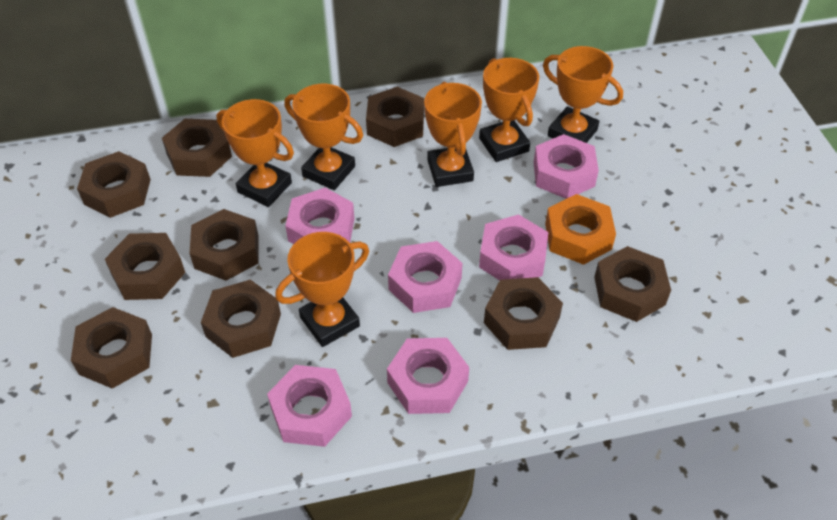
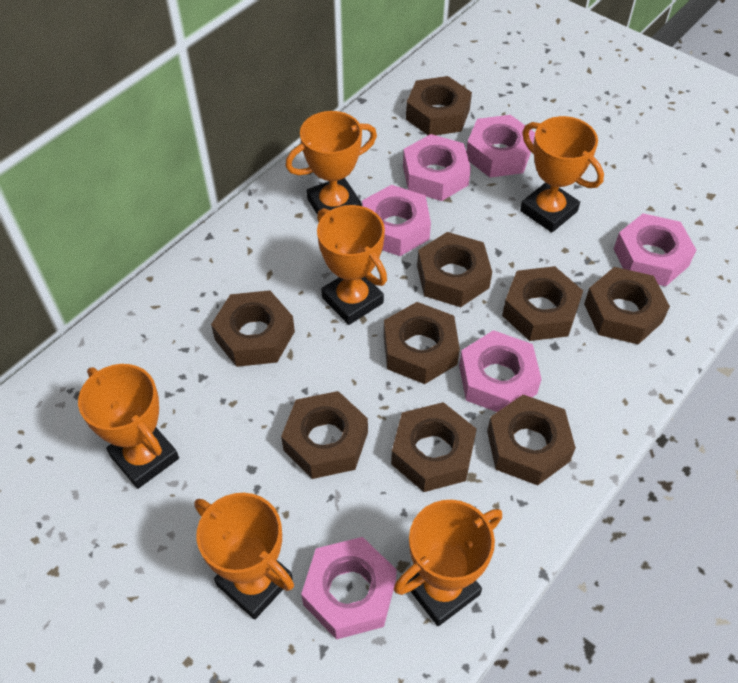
orange nut: 1 -> 0

